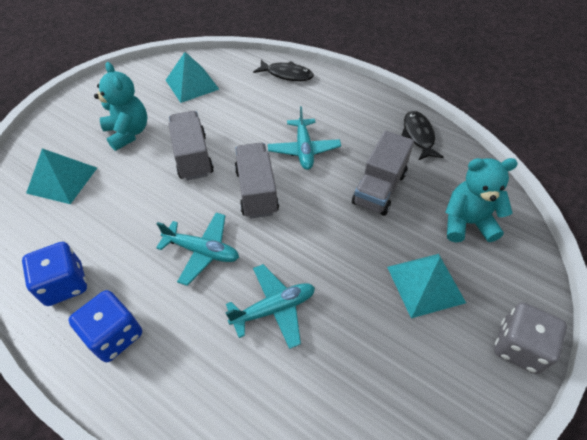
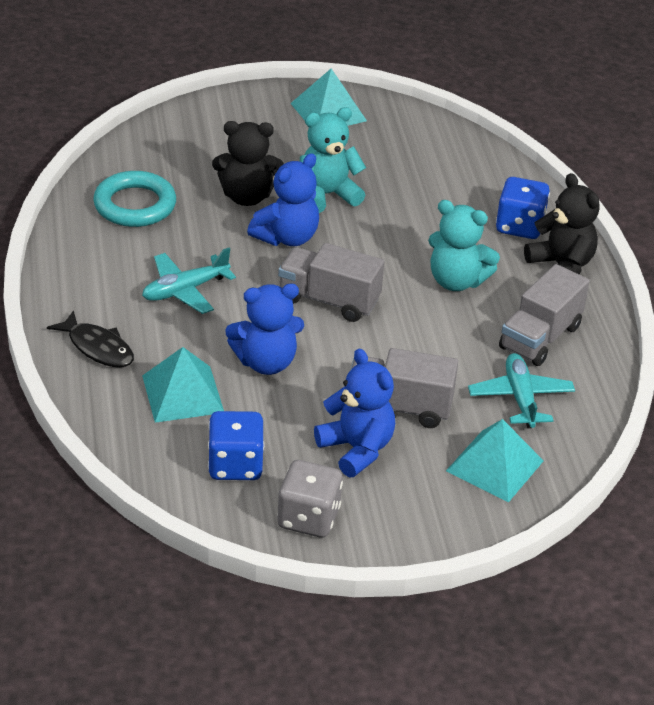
black fish: 2 -> 1
black teddy bear: 0 -> 2
blue teddy bear: 0 -> 3
turquoise plane: 3 -> 2
turquoise ring: 0 -> 1

